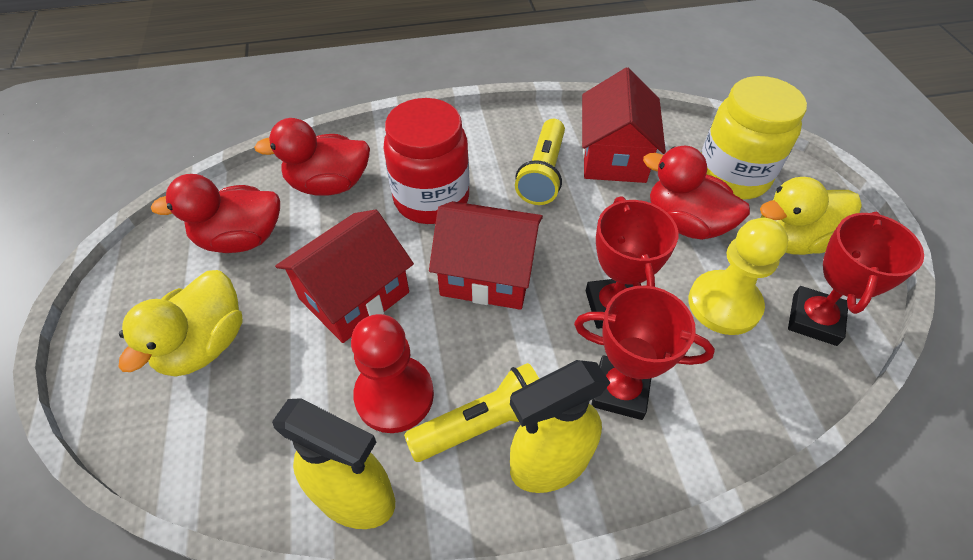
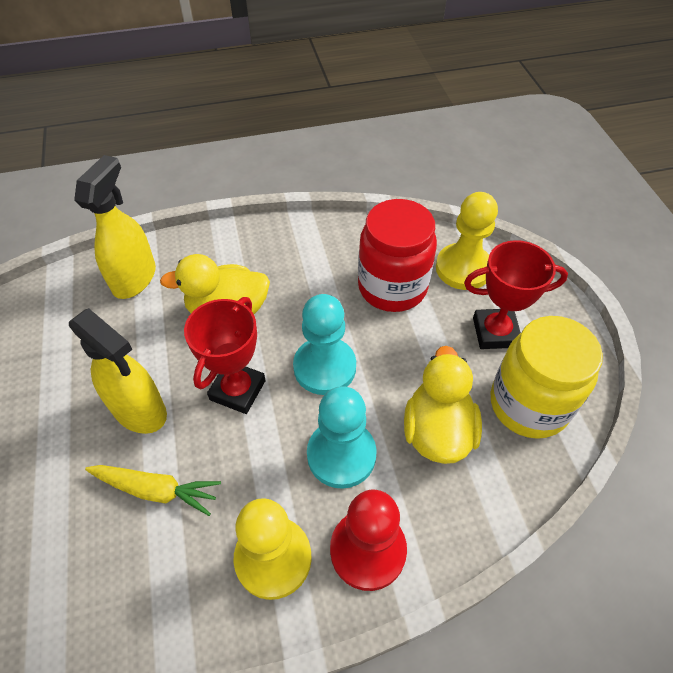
red duck: 3 -> 0
red house: 3 -> 0
red trophy: 3 -> 2
turquoise pawn: 0 -> 2
yellow carrot: 0 -> 1
yellow flashlight: 2 -> 0
yellow pawn: 1 -> 2

